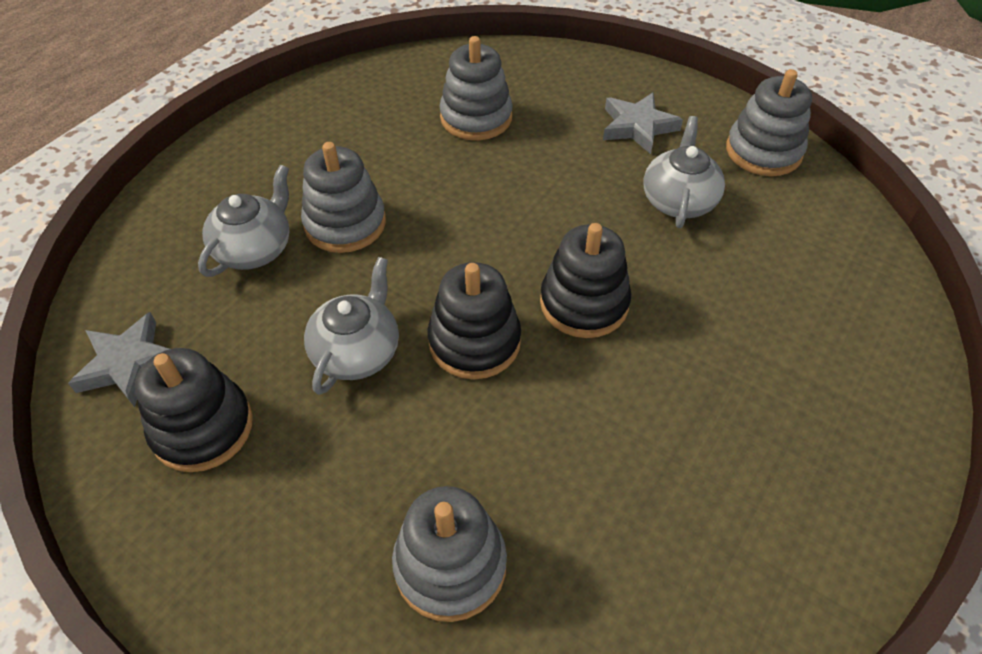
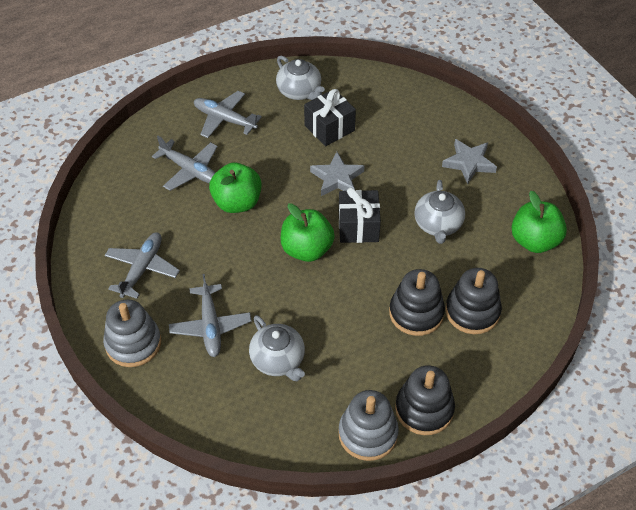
black gift: 0 -> 2
green apple: 0 -> 3
grey plane: 0 -> 4
grey stacking toy: 4 -> 2

